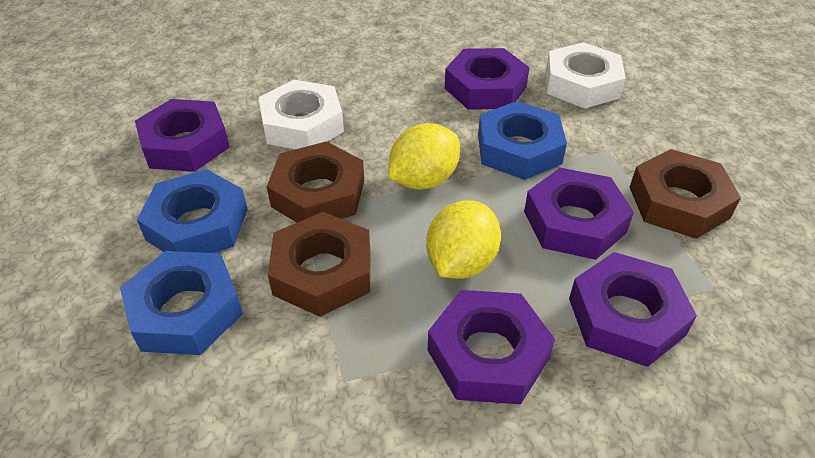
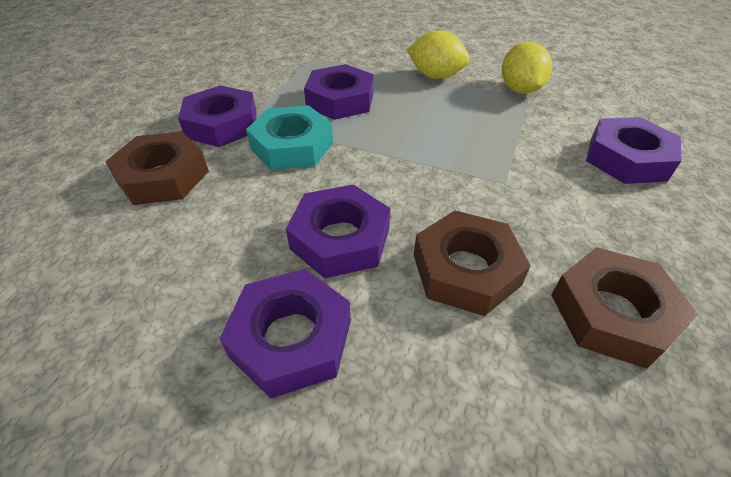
blue nut: 3 -> 0
turquoise nut: 0 -> 1
white nut: 2 -> 0

